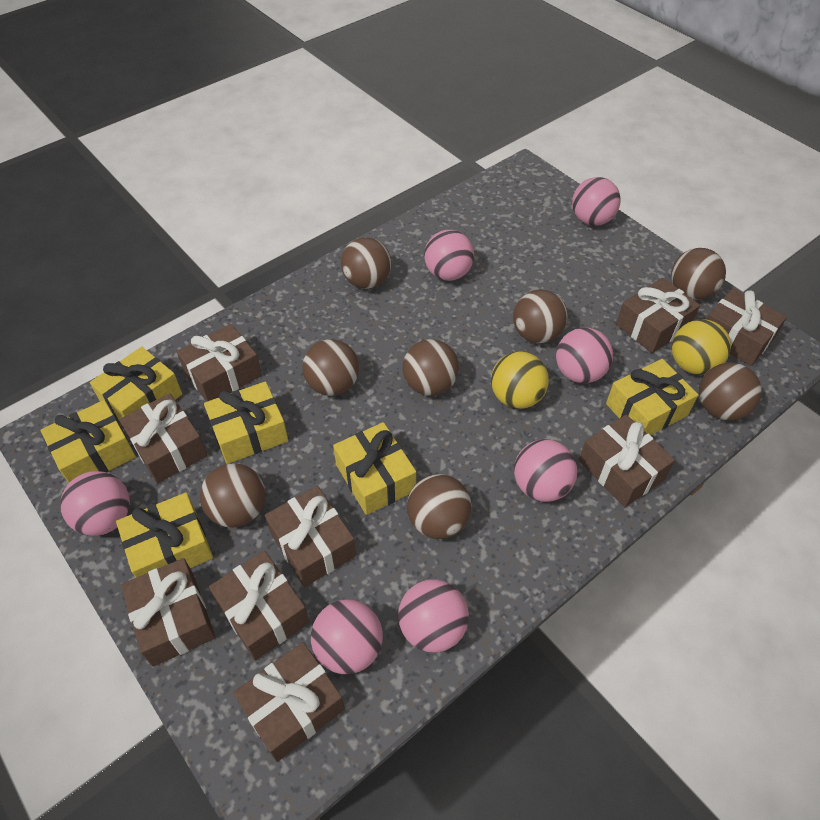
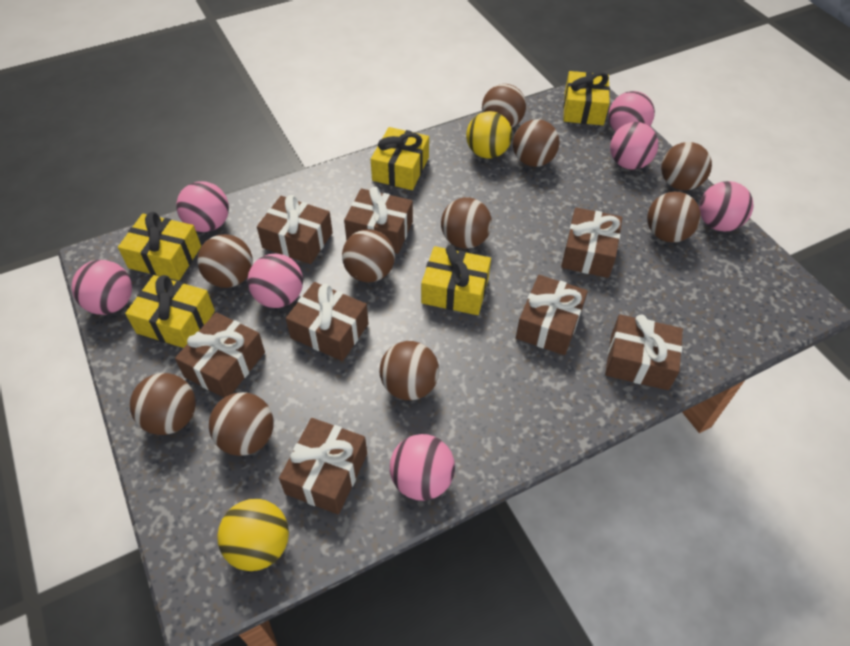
brown ball: 8 -> 10
brown gift: 9 -> 8
yellow gift: 6 -> 5

